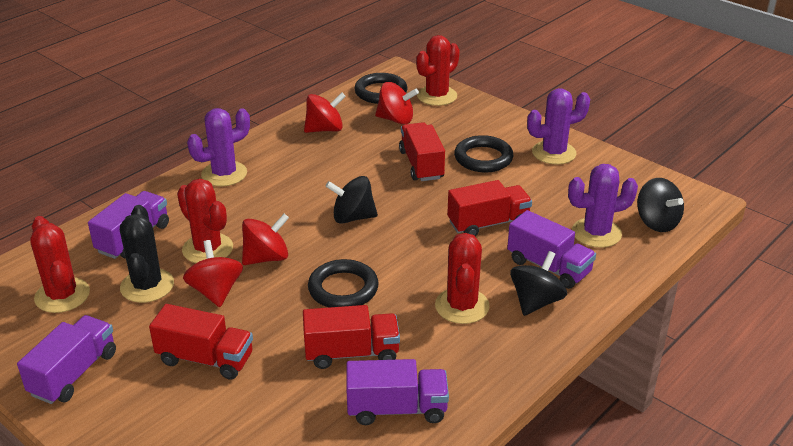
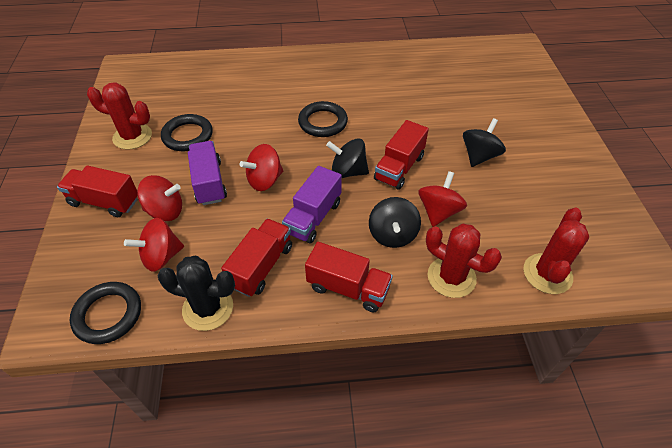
purple cactus: 3 -> 0
purple truck: 4 -> 2
red cactus: 4 -> 3

